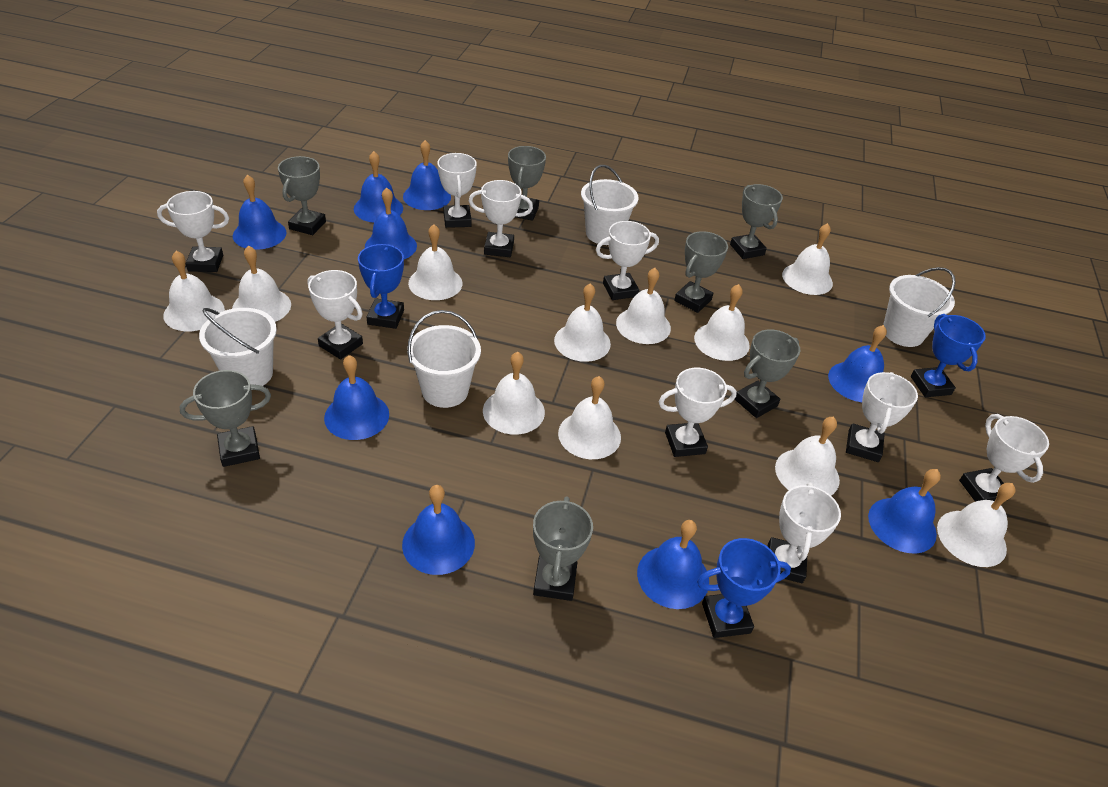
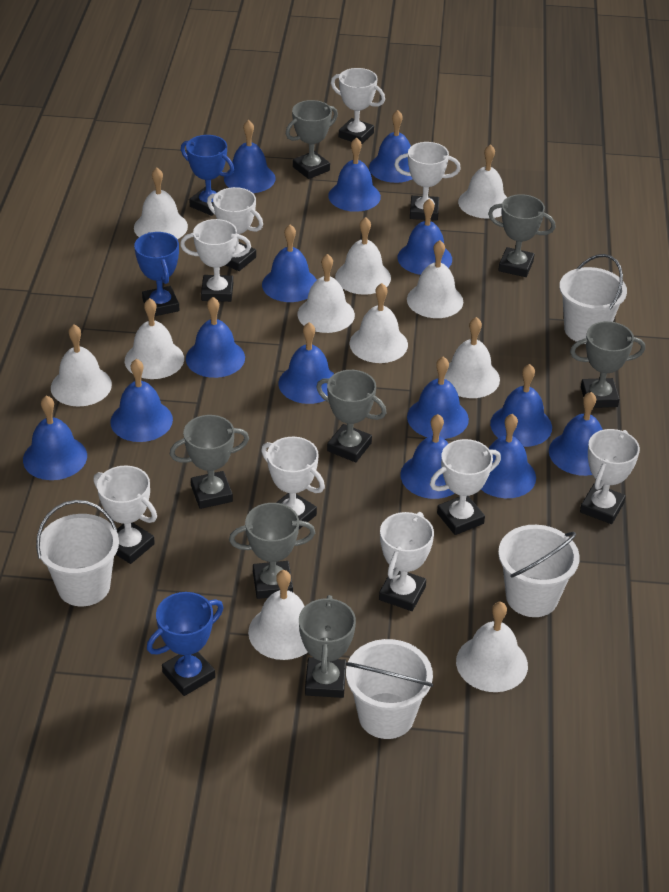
blue bell: 9 -> 14

